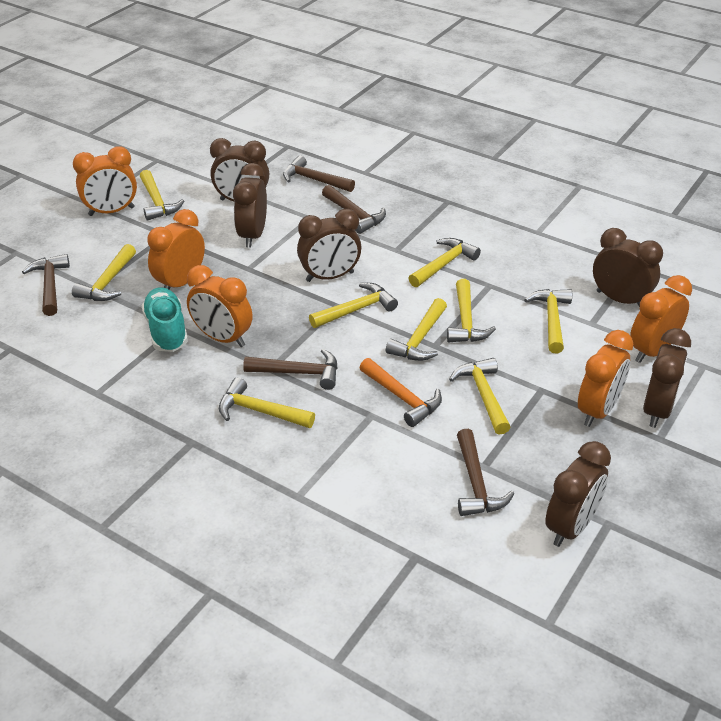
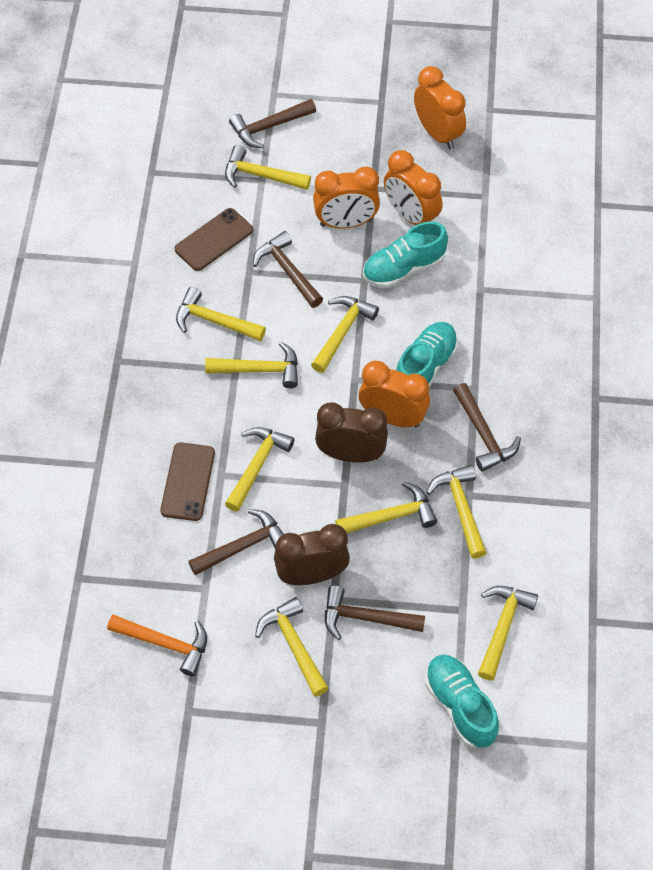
brown clock: 6 -> 2
brown phone: 0 -> 2
orange clock: 5 -> 4
turquoise shoe: 1 -> 3

